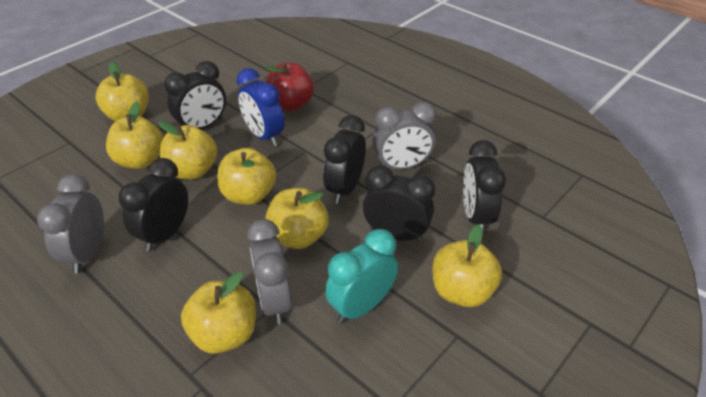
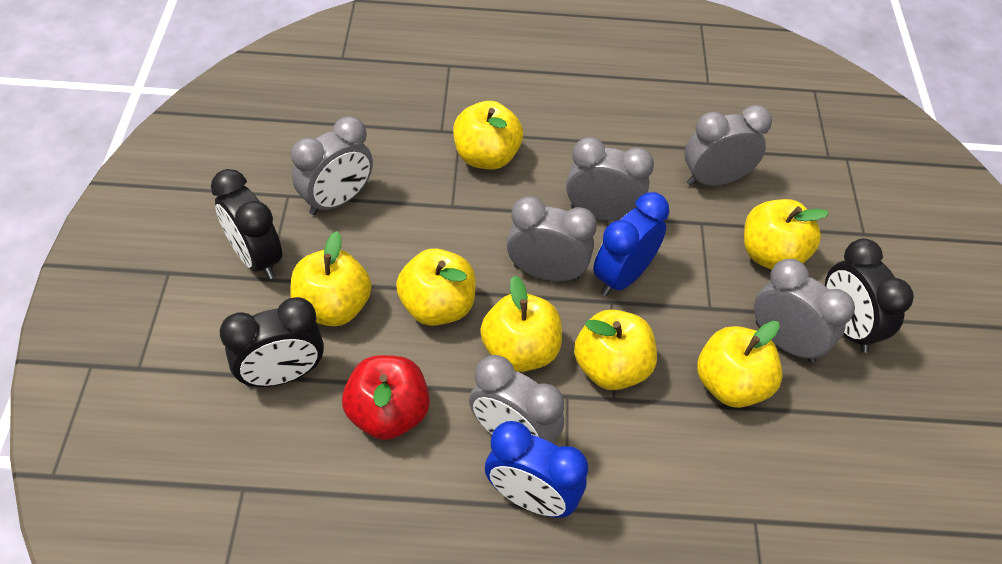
black clock: 5 -> 3
blue clock: 1 -> 2
grey clock: 3 -> 6
turquoise clock: 1 -> 0

